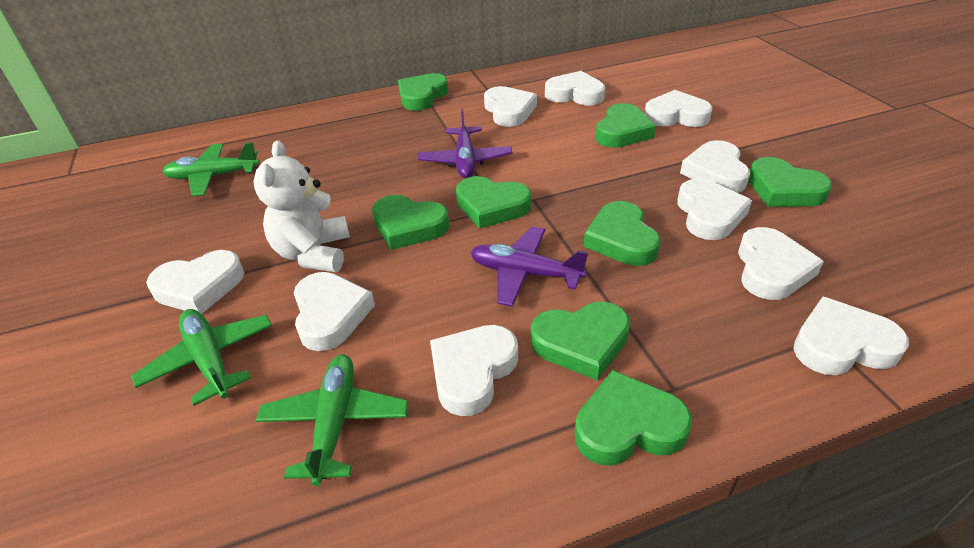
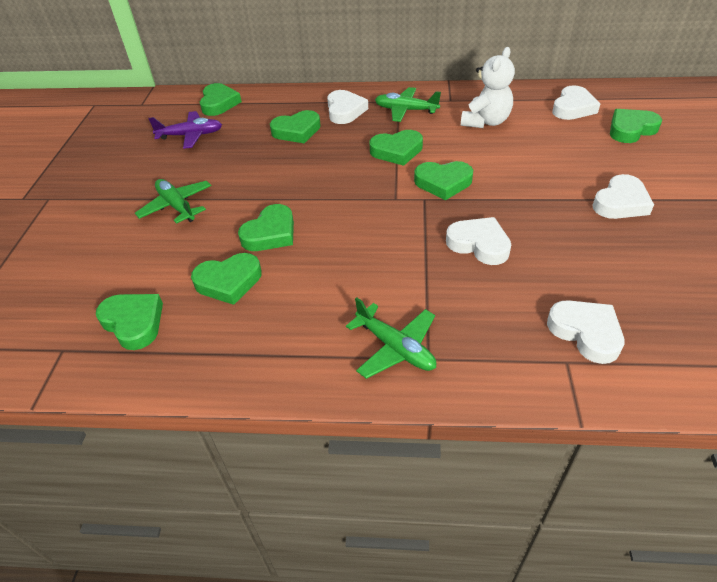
purple plane: 2 -> 1
white heart: 10 -> 5

